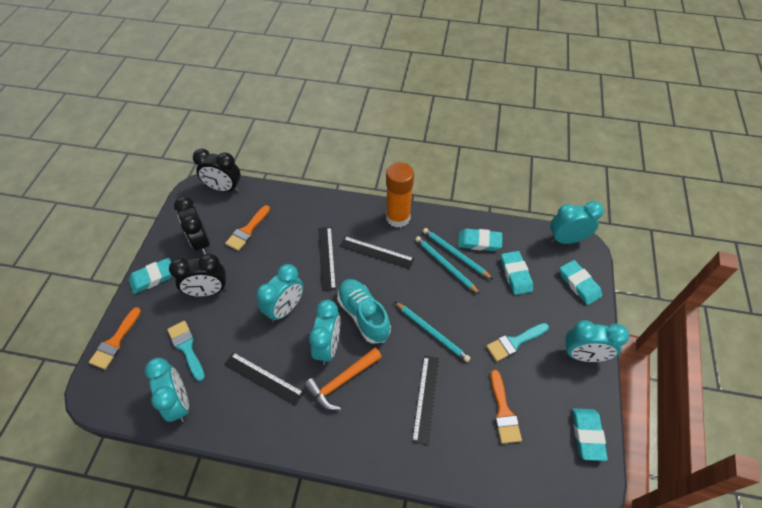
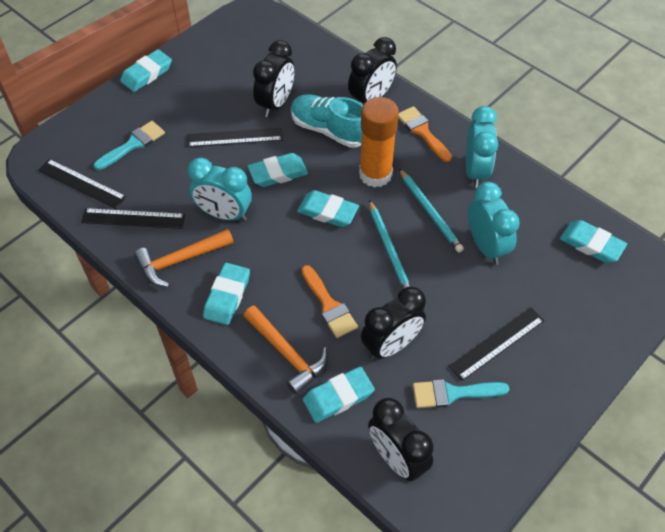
black clock: 3 -> 4
orange brush: 3 -> 2
orange hammer: 1 -> 2
turquoise clock: 5 -> 3
turquoise eraser: 5 -> 6
turquoise pencil: 3 -> 2

